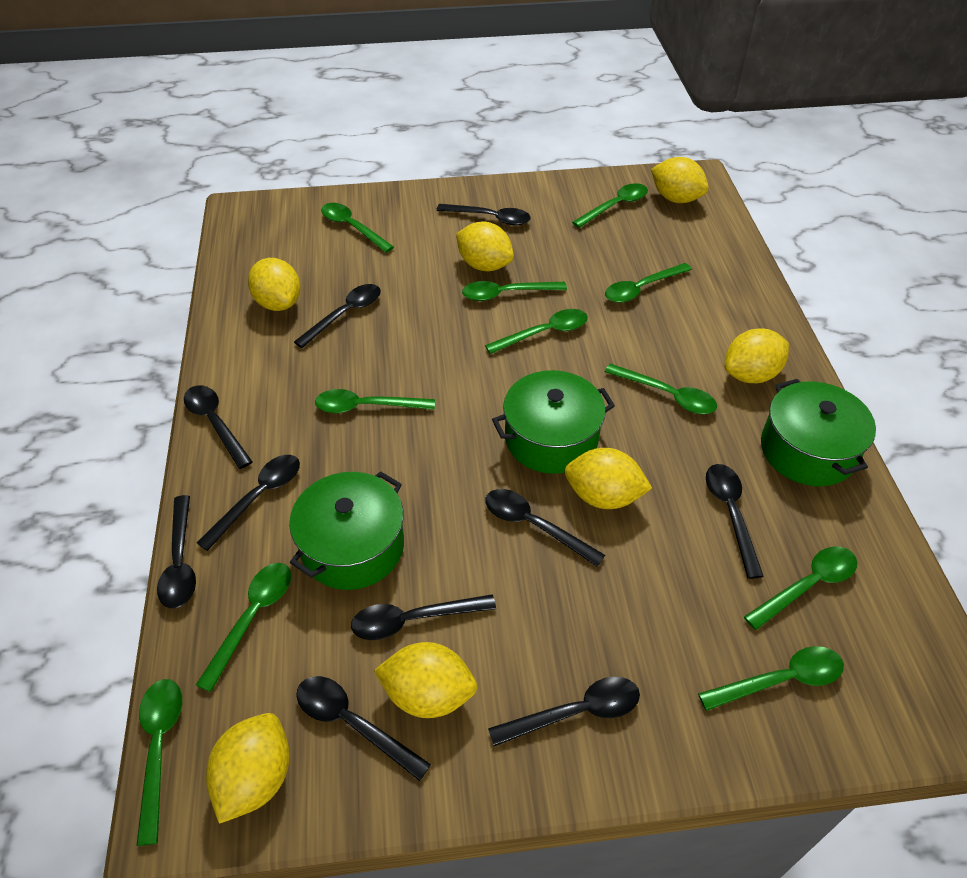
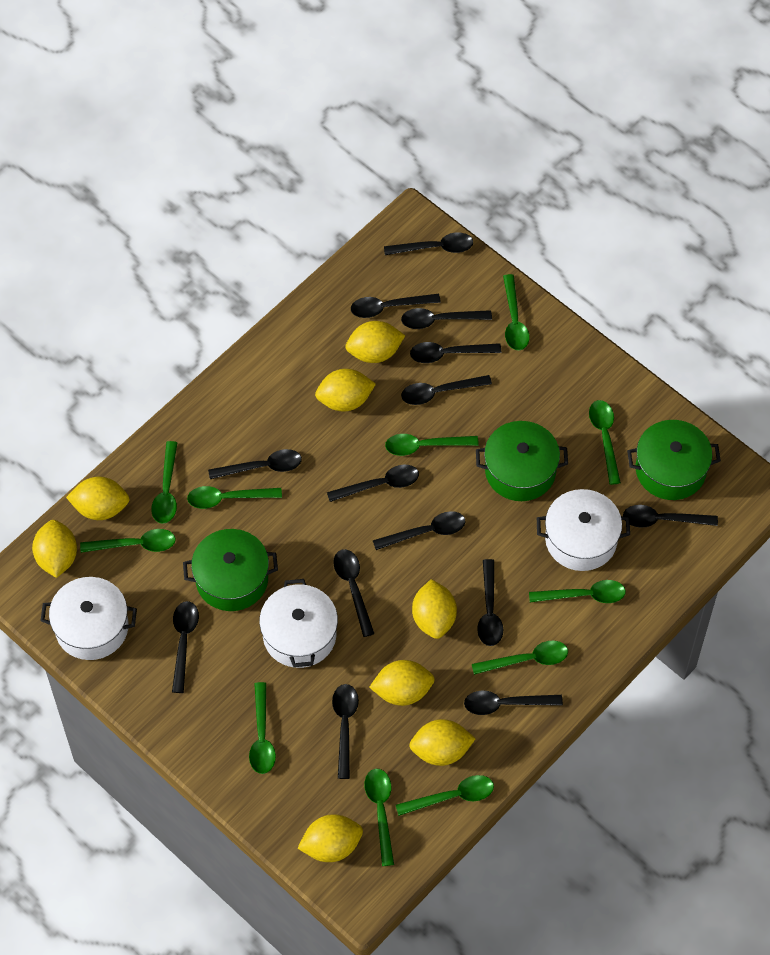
black spoon: 10 -> 14
white pot: 0 -> 3
yellow lemon: 7 -> 8

